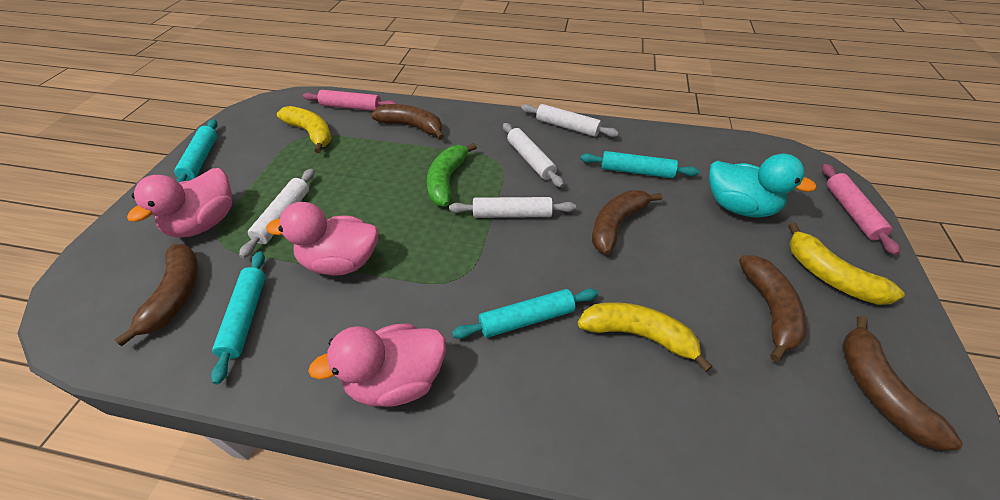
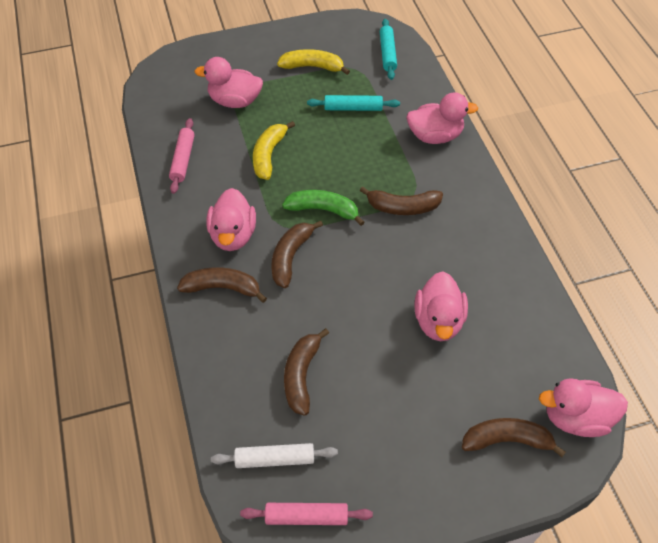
pink duck: 3 -> 5
turquoise duck: 1 -> 0
turquoise rolling pin: 4 -> 2
white rolling pin: 4 -> 1
yellow banana: 3 -> 2

